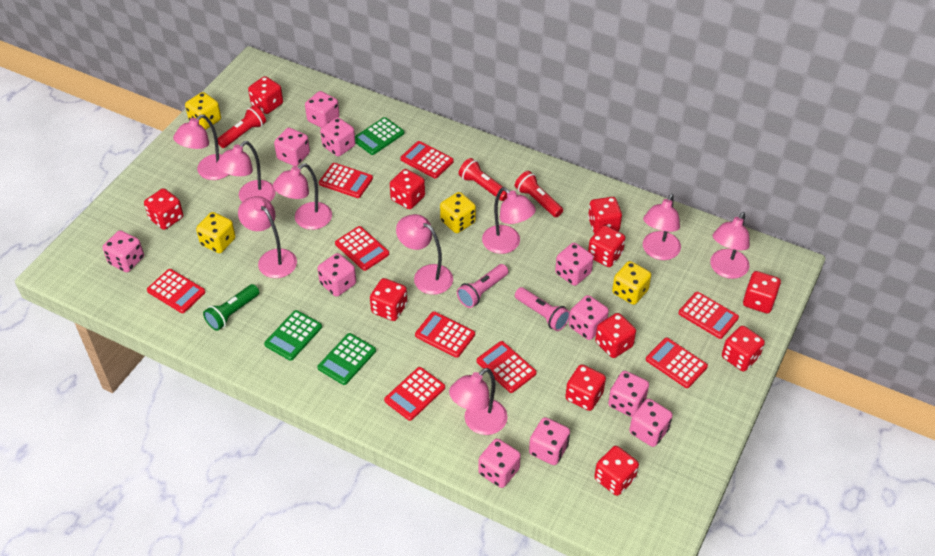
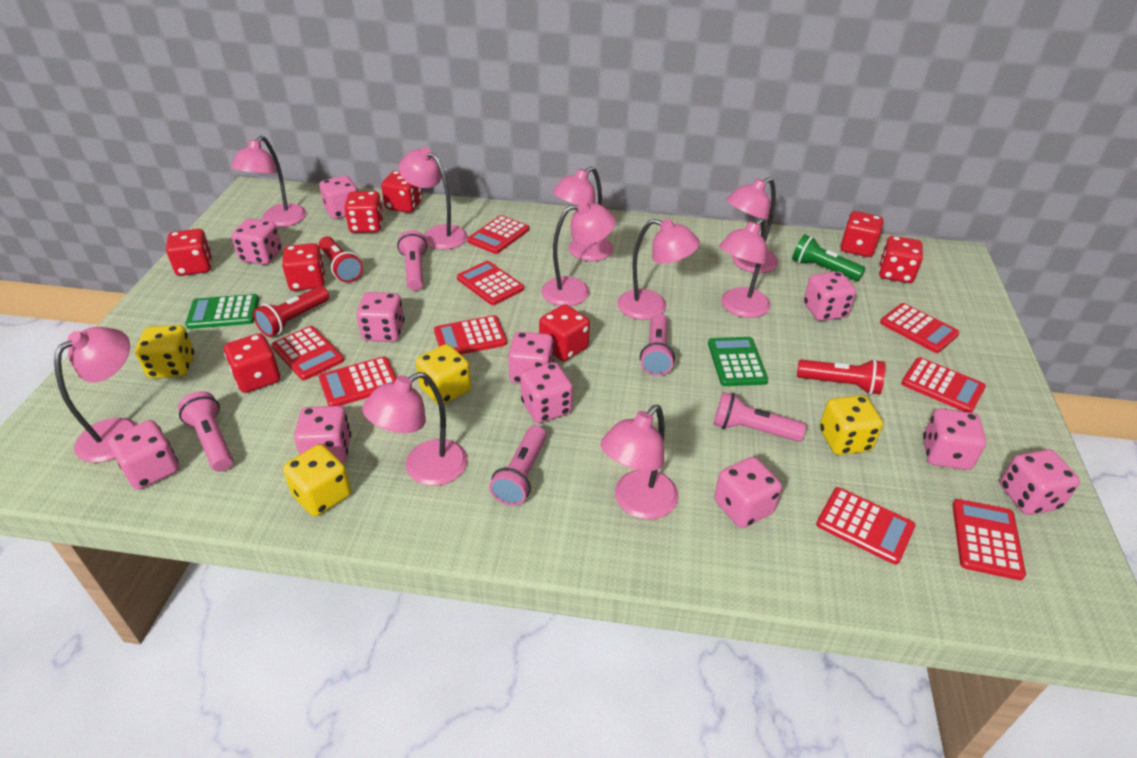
green calculator: 3 -> 2
pink flashlight: 2 -> 5
pink lamp: 9 -> 10
red dice: 11 -> 8

